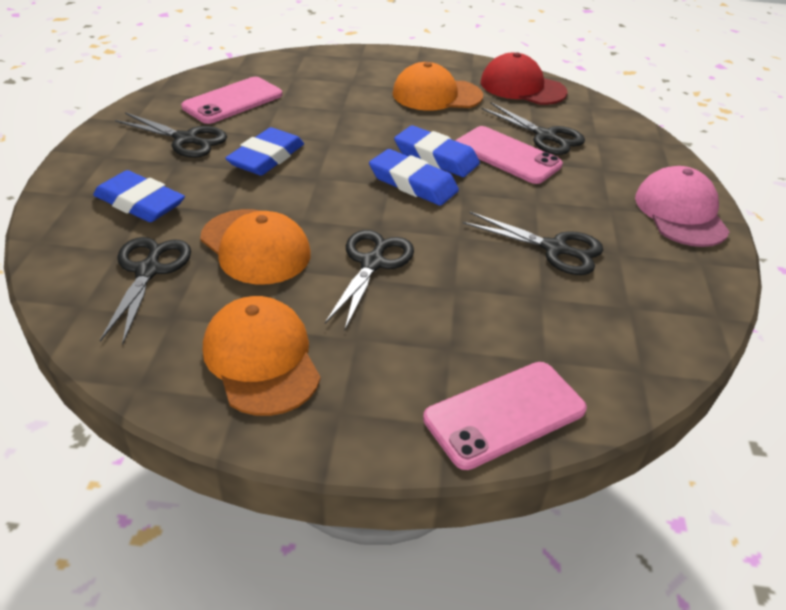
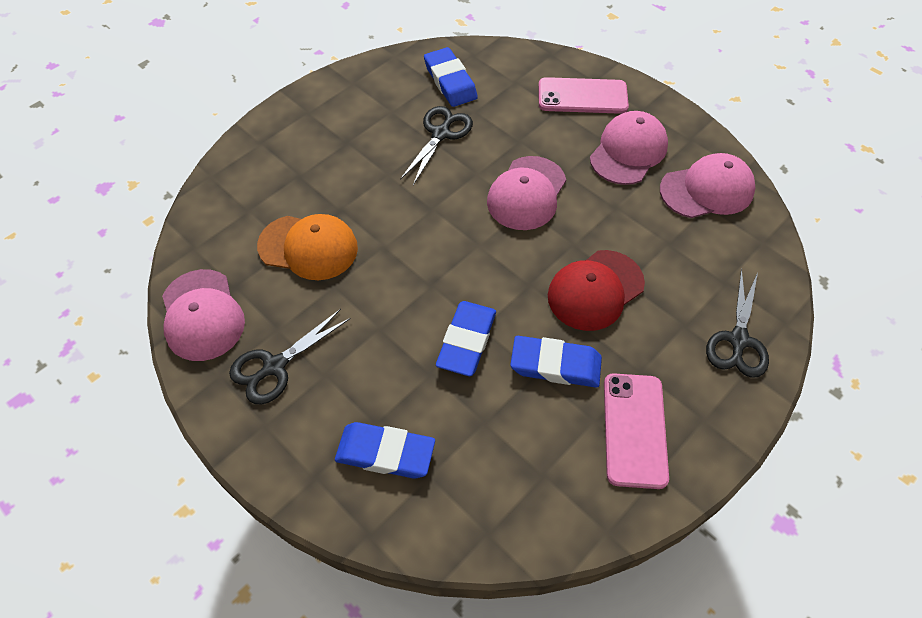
black scissors: 5 -> 3
orange cap: 3 -> 1
pink cap: 1 -> 4
pink phone: 3 -> 2

